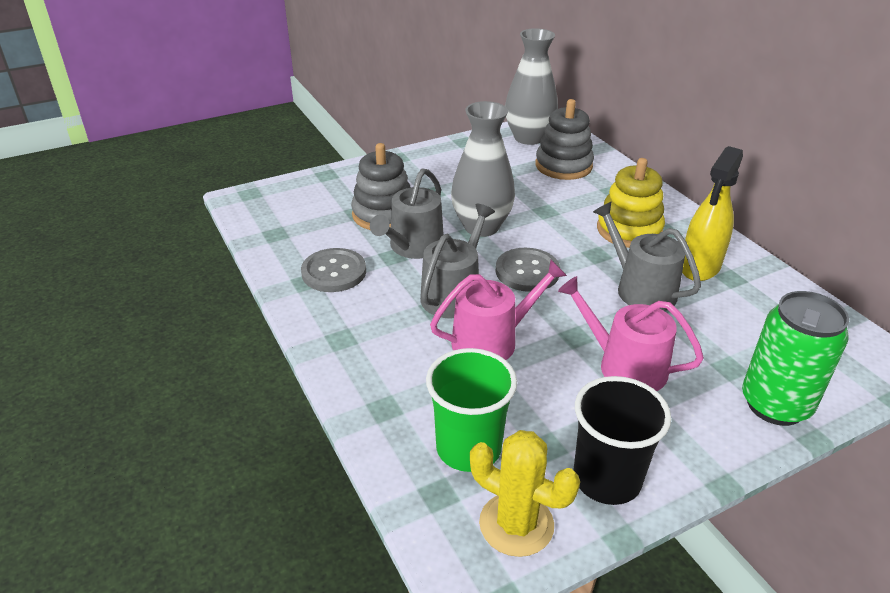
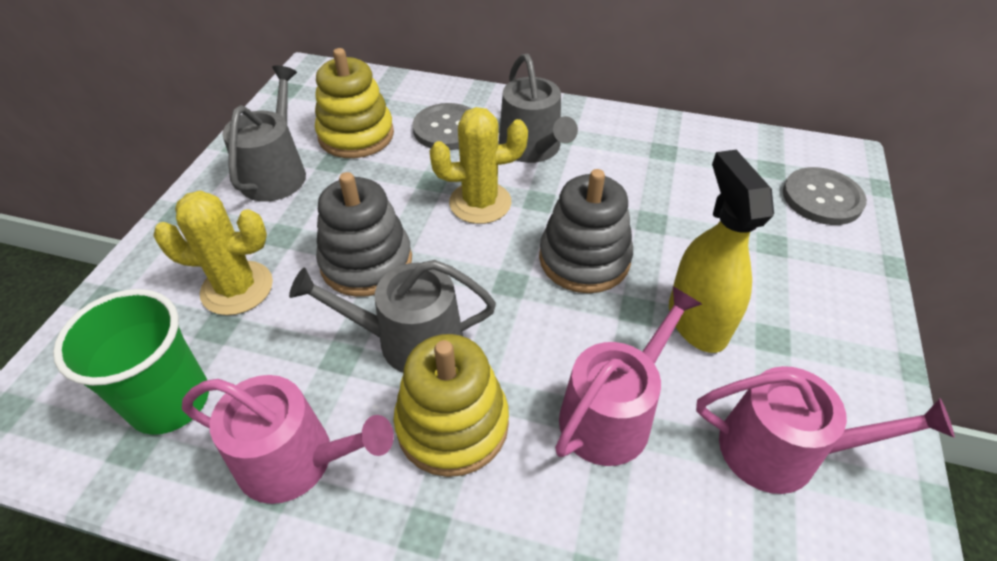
black cup: 1 -> 0
green can: 1 -> 0
grey vase: 2 -> 0
pink watering can: 2 -> 3
yellow cactus: 1 -> 2
yellow stacking toy: 1 -> 2

